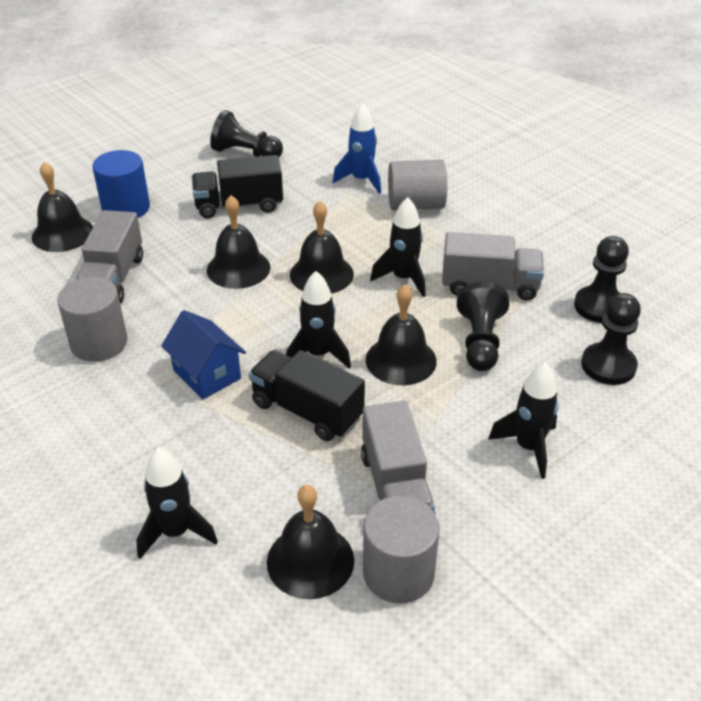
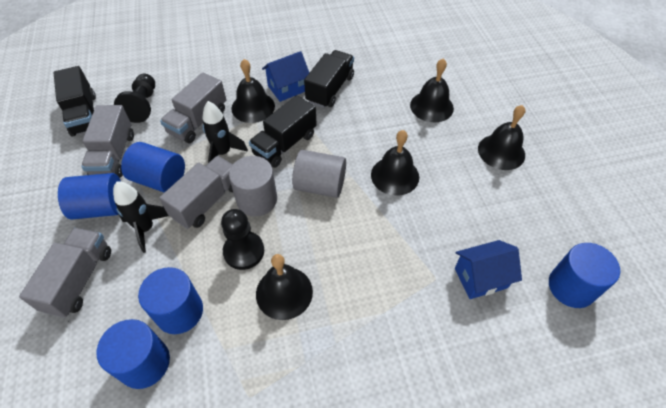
black pawn: 4 -> 2
black rocket: 4 -> 2
black truck: 2 -> 3
blue cylinder: 1 -> 5
blue house: 1 -> 2
blue rocket: 1 -> 0
grey cylinder: 3 -> 2
grey truck: 3 -> 4

